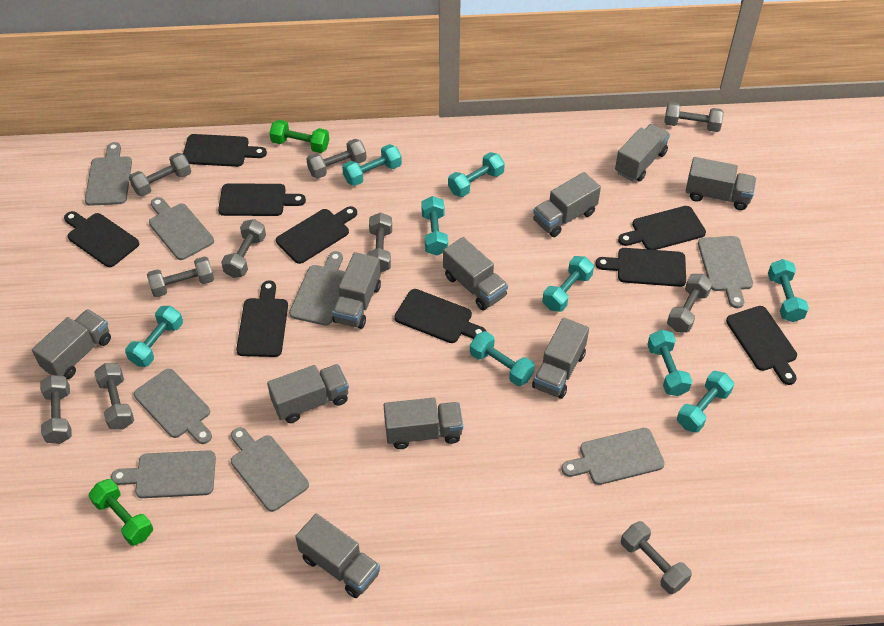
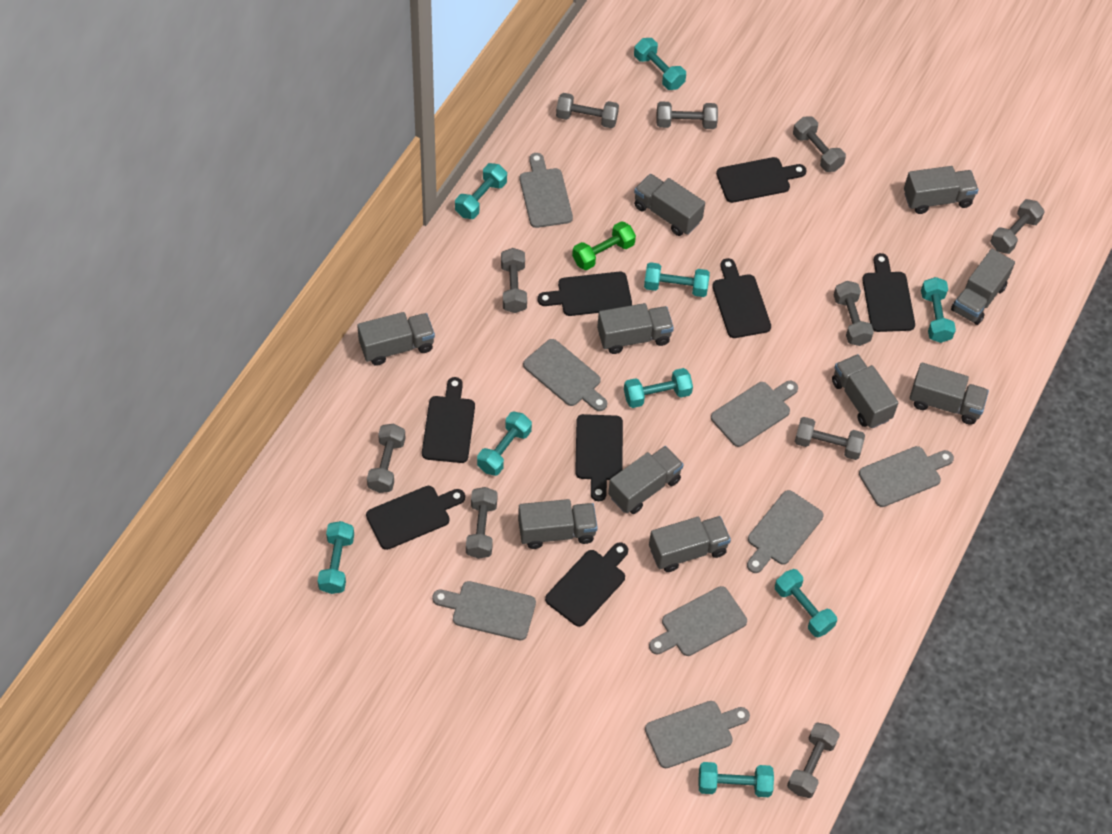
black cutting board: 9 -> 8
green dumbbell: 2 -> 1

